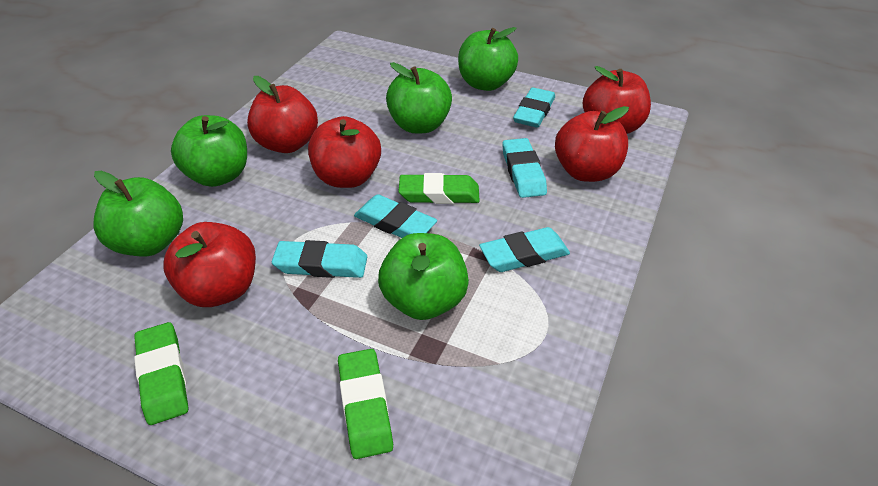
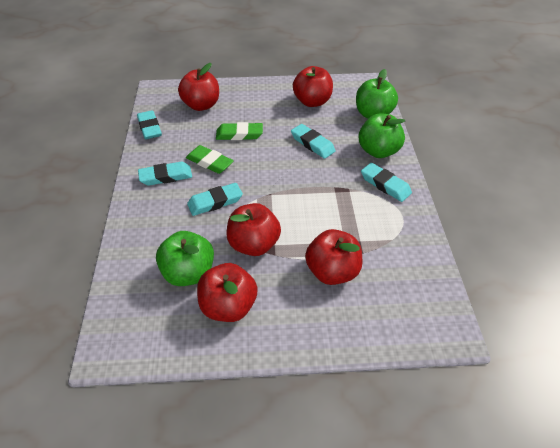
green apple: 5 -> 3
green eraser: 3 -> 2

